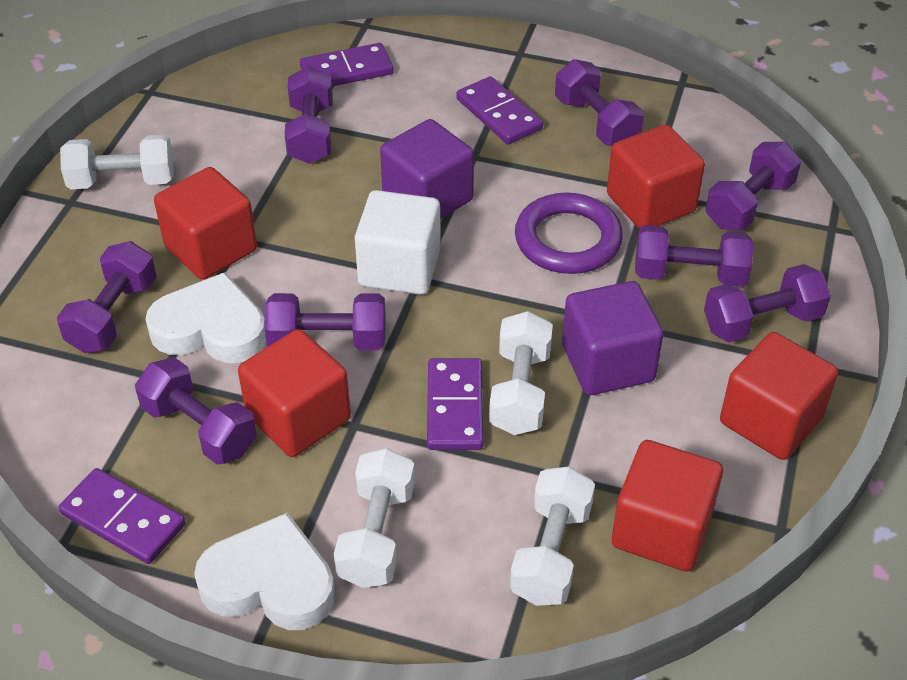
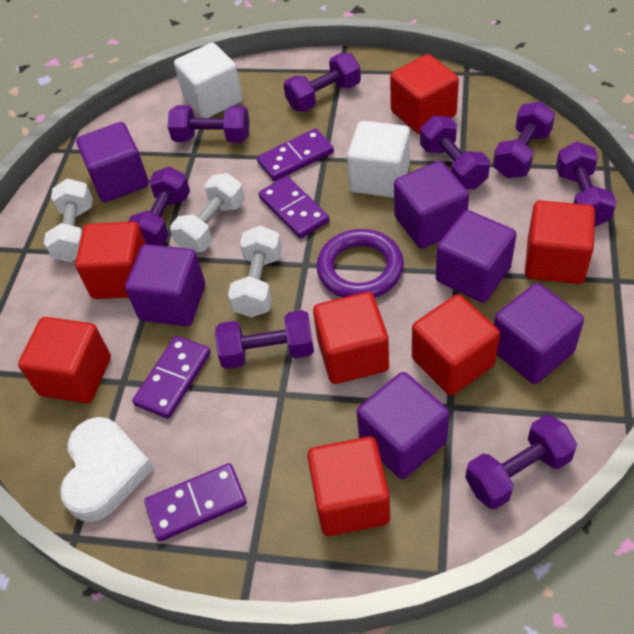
purple cube: 2 -> 6
red cube: 5 -> 7
white cube: 1 -> 2
white dumbbell: 4 -> 3
white heart: 2 -> 1

